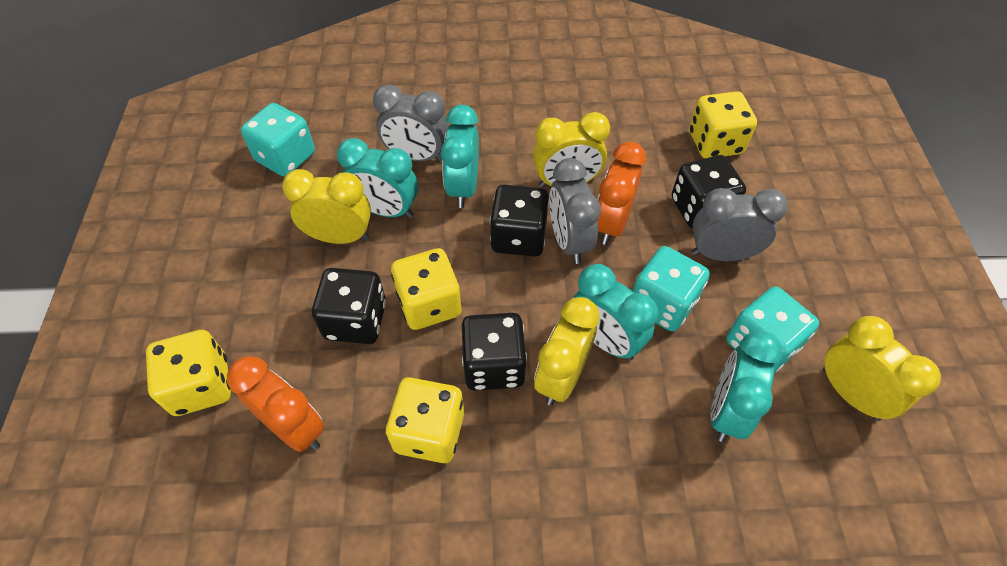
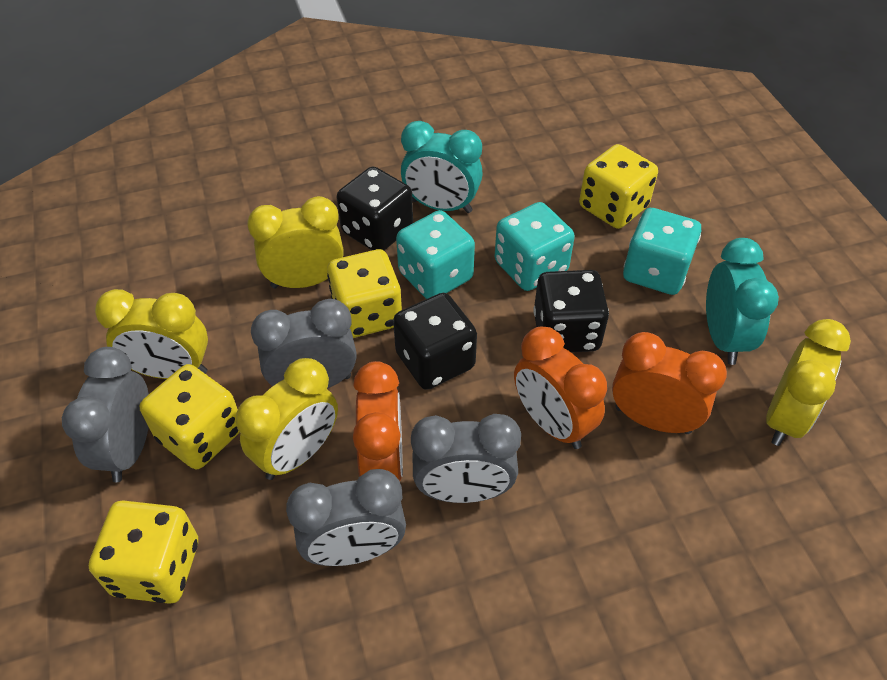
black dice: 4 -> 3
grey clock: 3 -> 4
orange clock: 2 -> 3
turquoise clock: 4 -> 2

